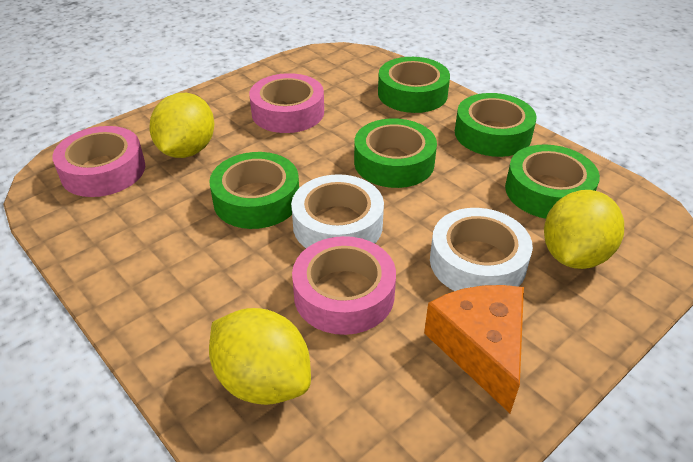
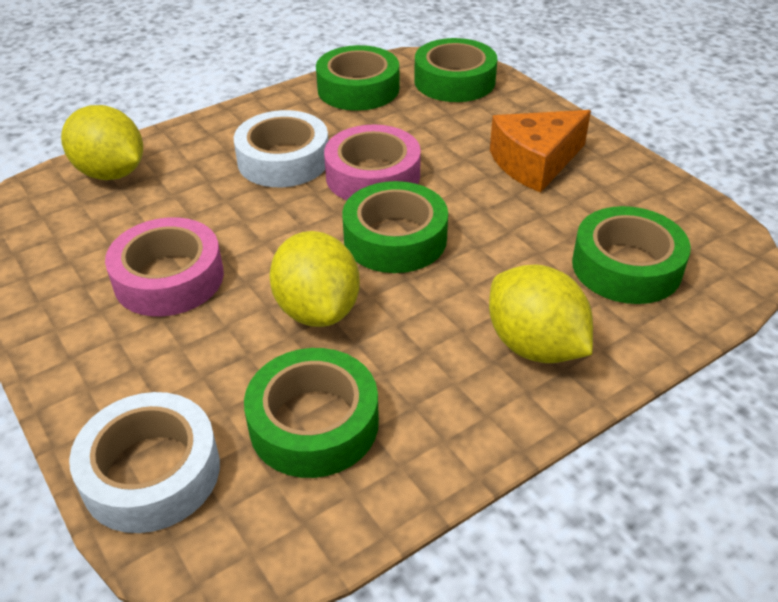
pink tape: 3 -> 2

